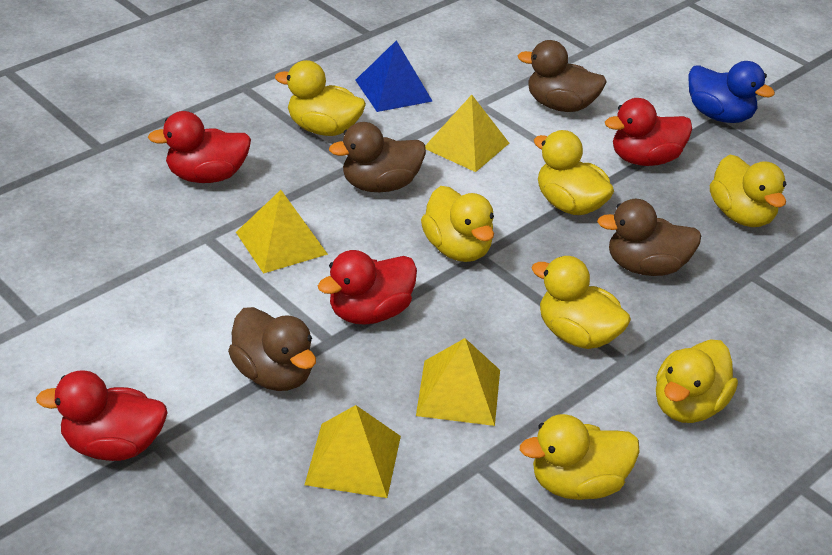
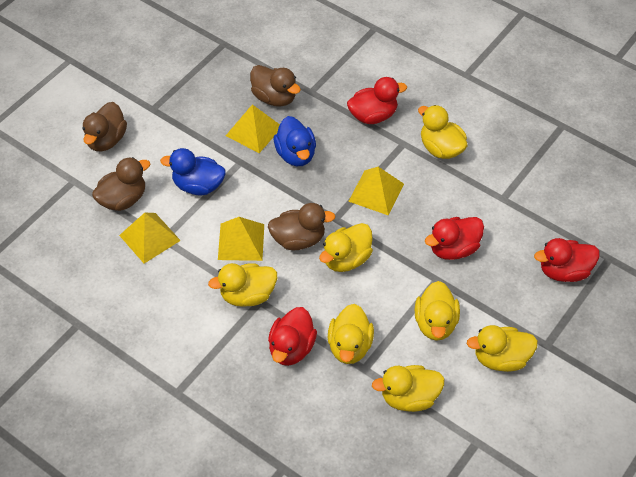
blue duck: 1 -> 2
blue pyramid: 1 -> 0

